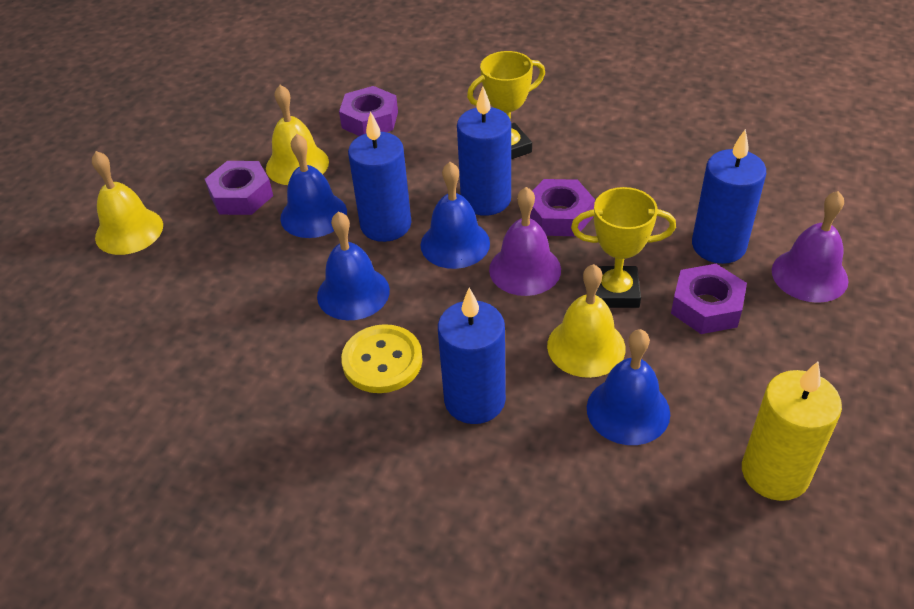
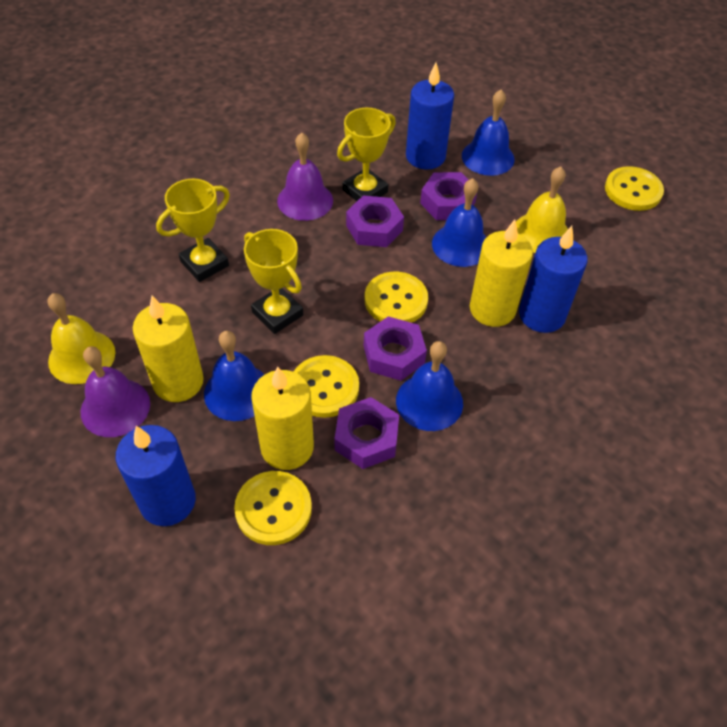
blue candle: 4 -> 3
yellow bell: 3 -> 2
yellow button: 1 -> 4
yellow candle: 1 -> 3
yellow trophy: 2 -> 3

